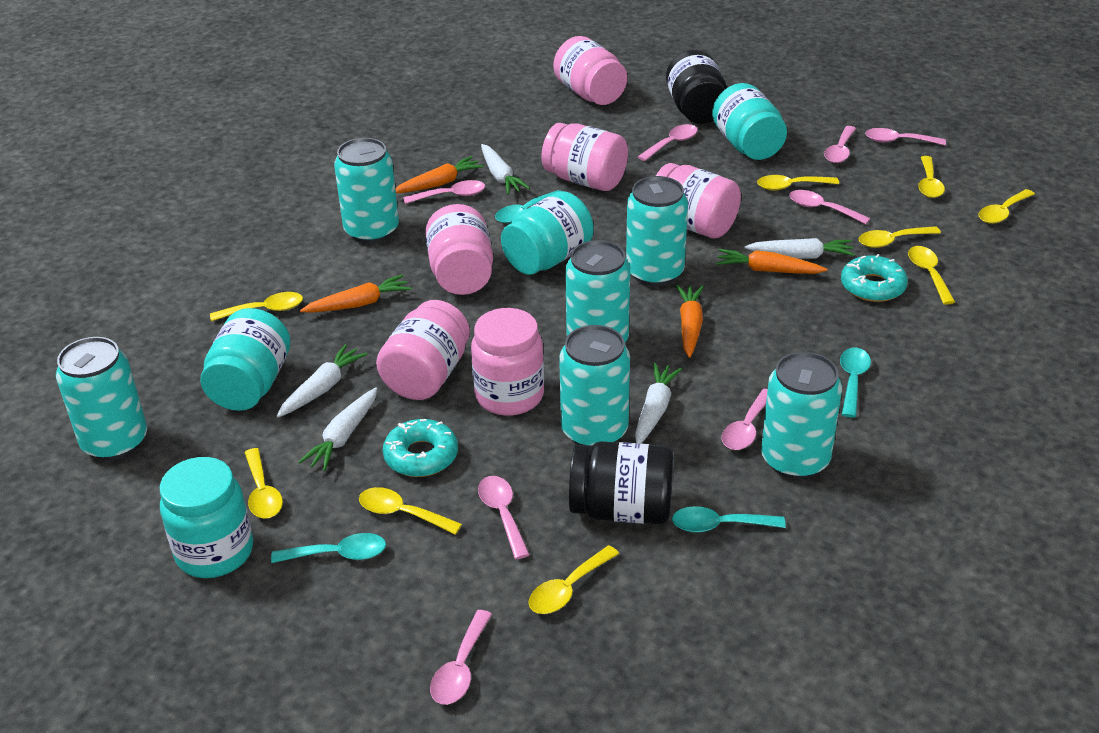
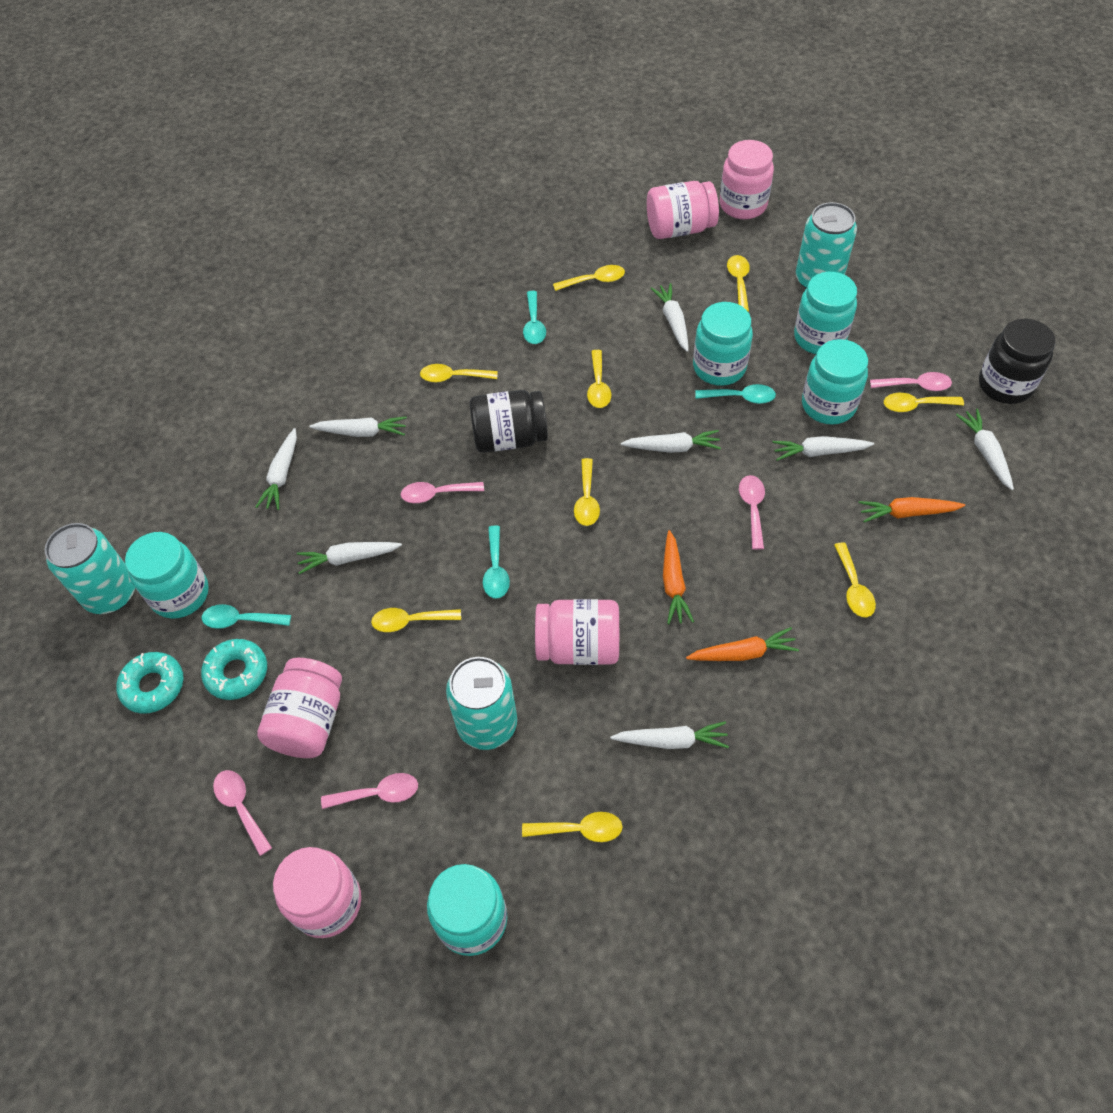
orange carrot: 4 -> 3
pink jar: 6 -> 5
pink spoon: 8 -> 5
turquoise can: 6 -> 3
turquoise jar: 4 -> 5
white carrot: 5 -> 8

